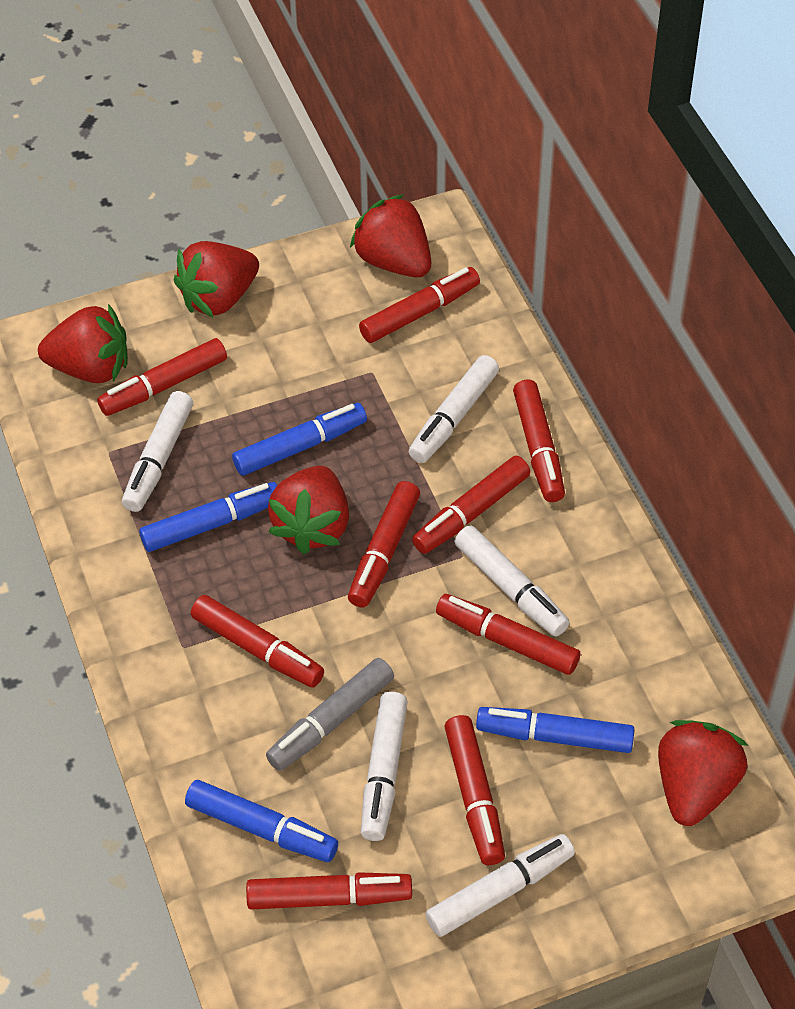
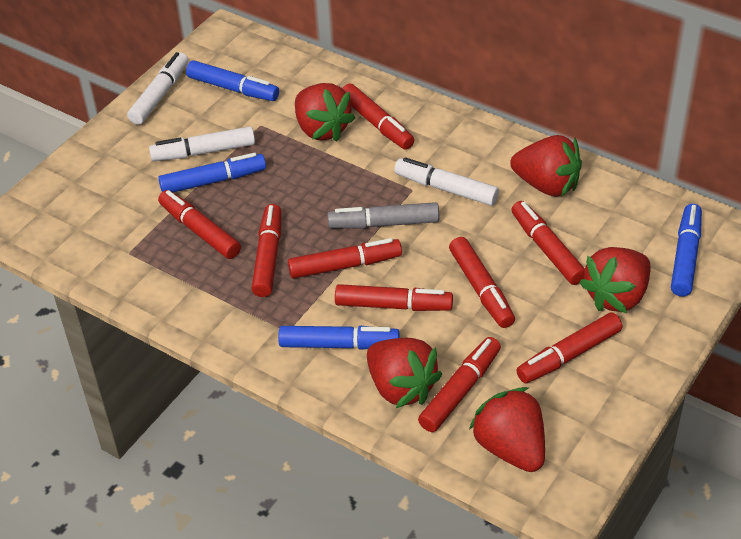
white marker: 5 -> 3

